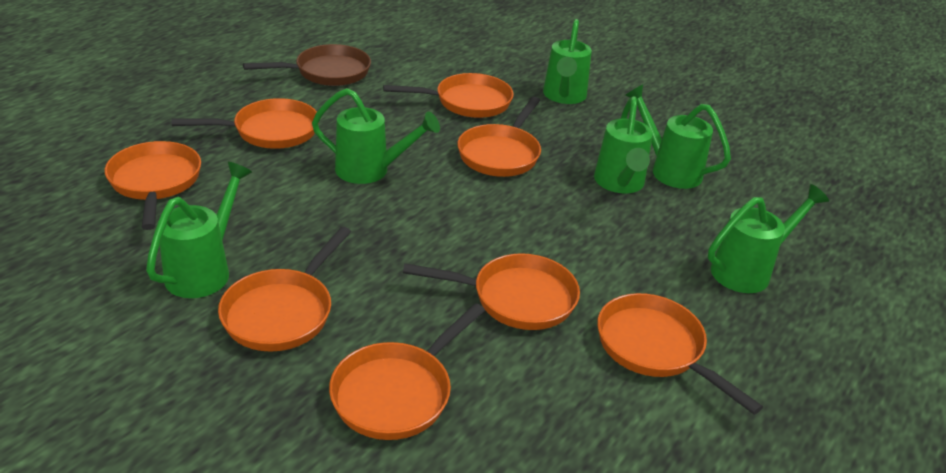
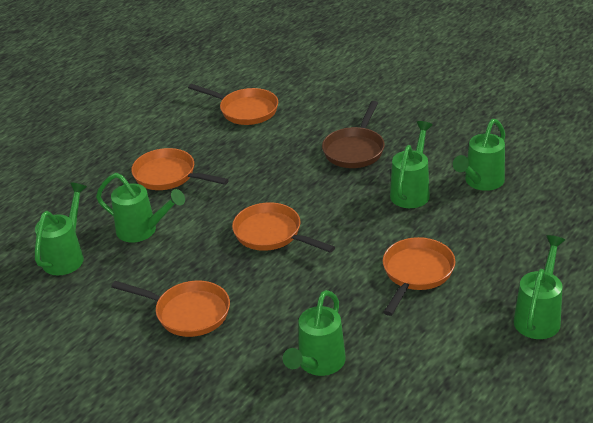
orange pan: 8 -> 5

